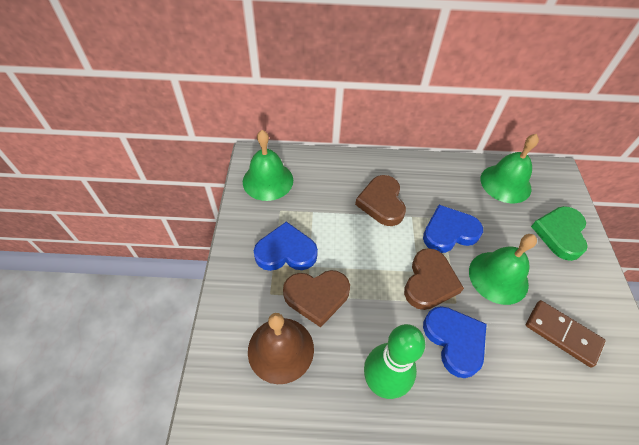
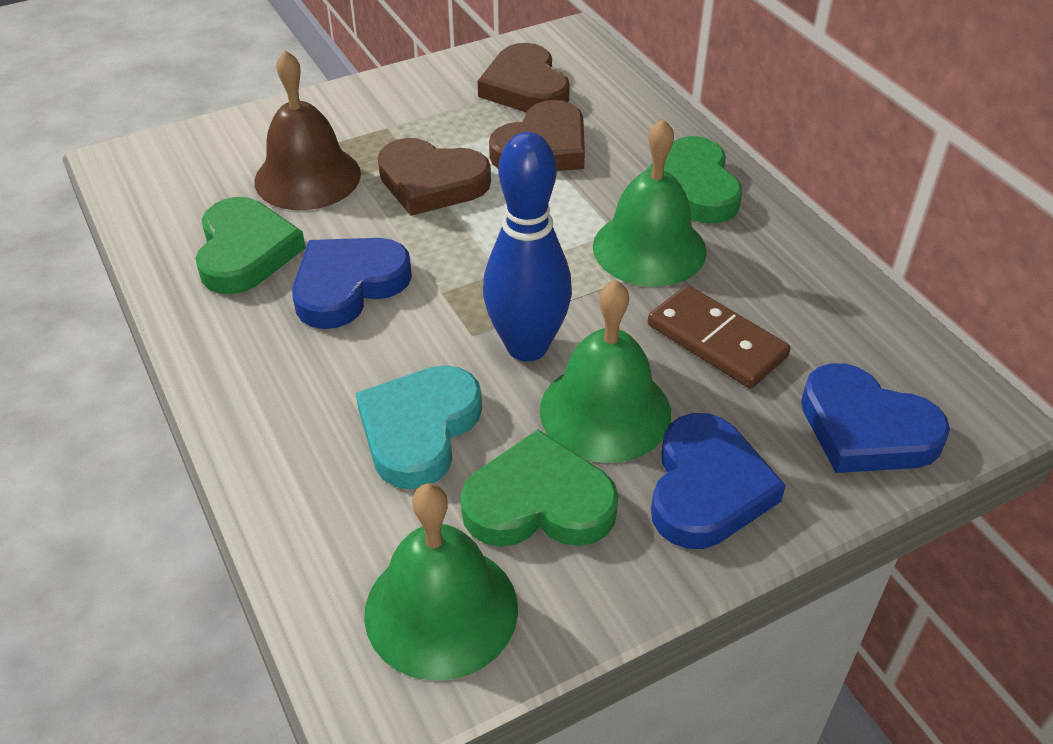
blue bowling pin: 0 -> 1
green bowling pin: 1 -> 0
green heart: 1 -> 3
turquoise heart: 0 -> 1

